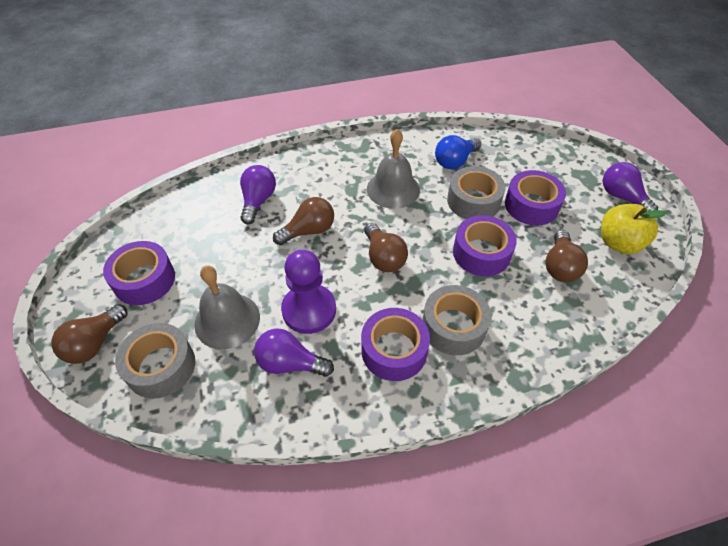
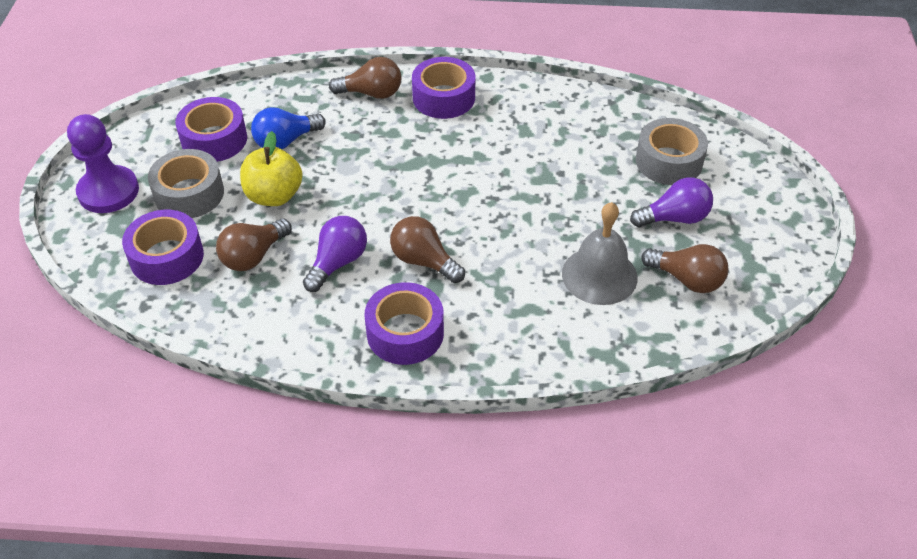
grey bell: 2 -> 1
grey tape: 3 -> 2
purple light bulb: 3 -> 2

